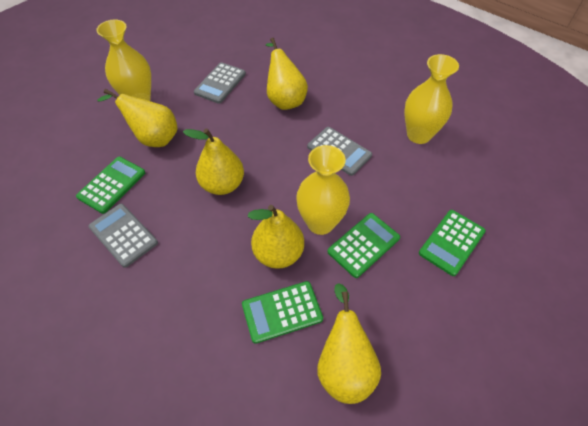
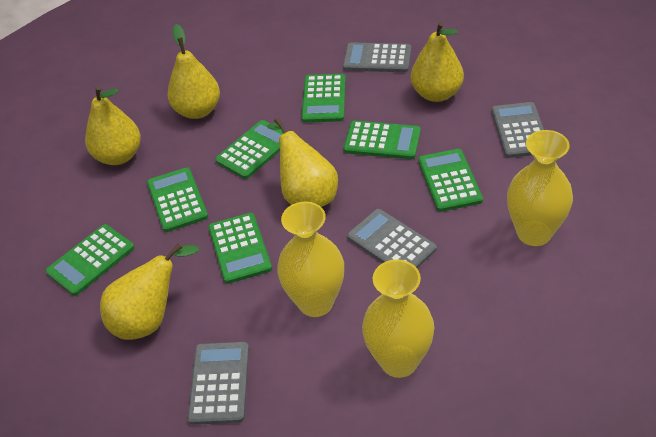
green calculator: 4 -> 7
grey calculator: 3 -> 4

